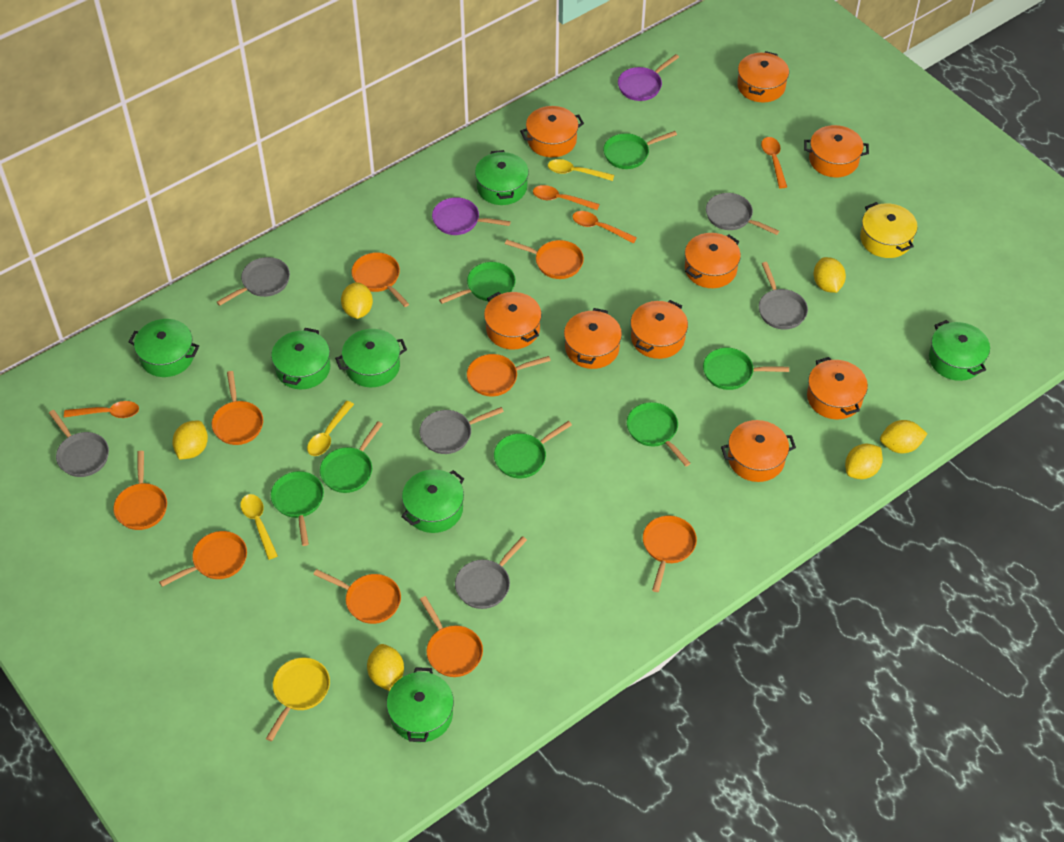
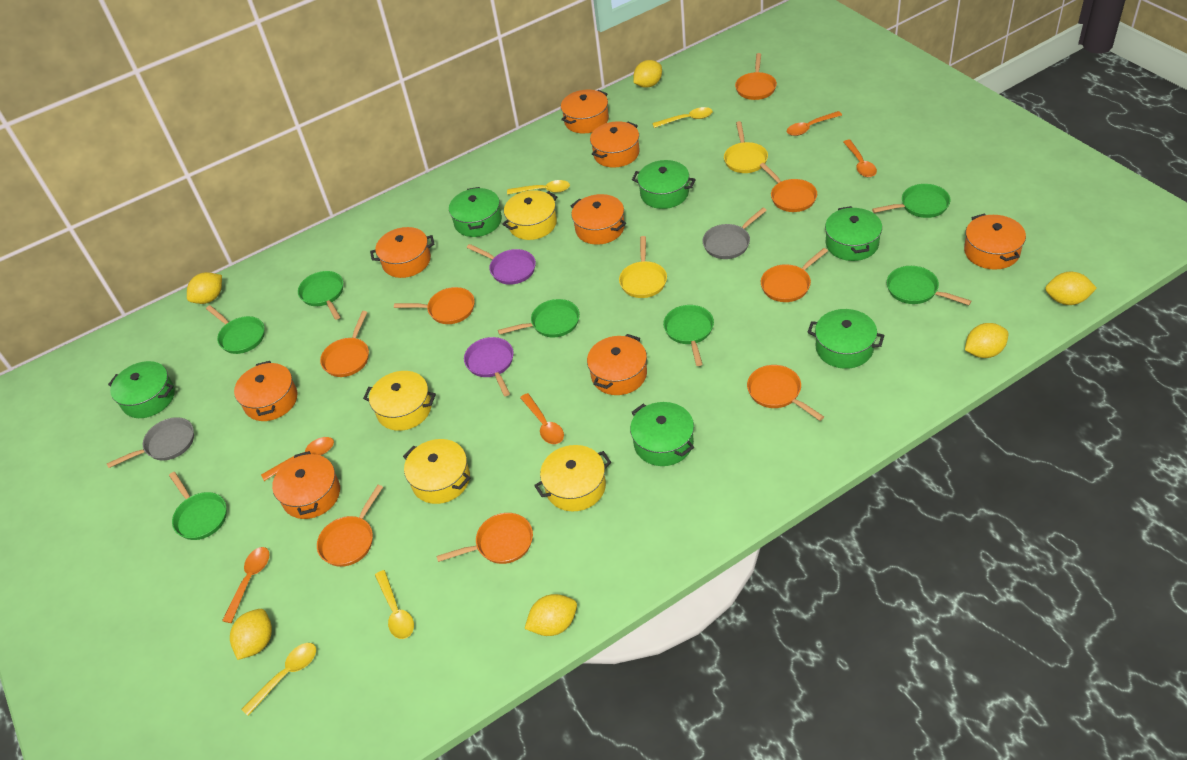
green pot: 7 -> 6
grey pan: 6 -> 2
orange pan: 9 -> 8
orange pot: 9 -> 8
orange spoon: 4 -> 5
yellow pan: 1 -> 2
yellow pot: 1 -> 4
yellow spoon: 3 -> 4

